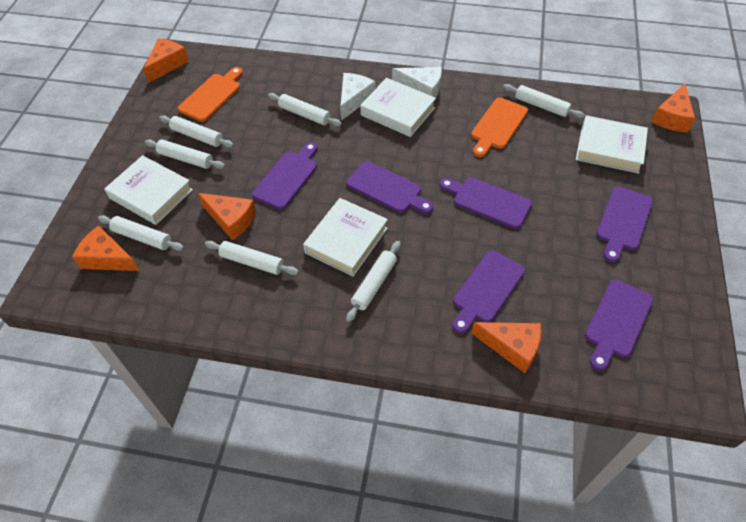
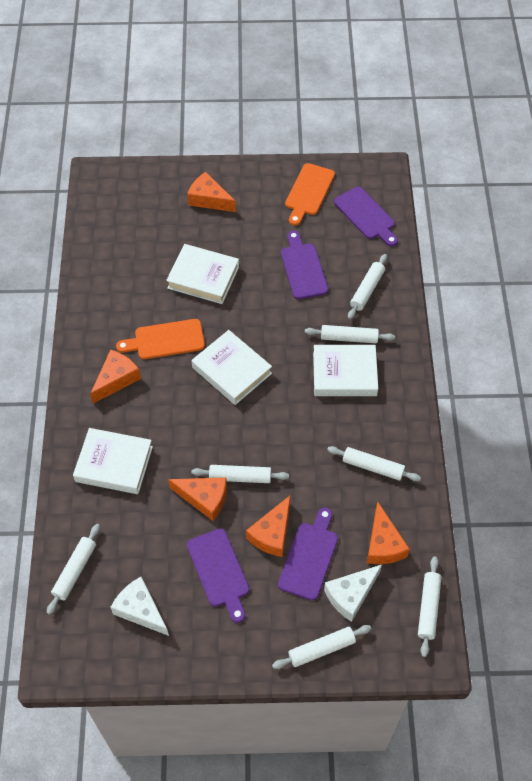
purple cutting board: 6 -> 4

